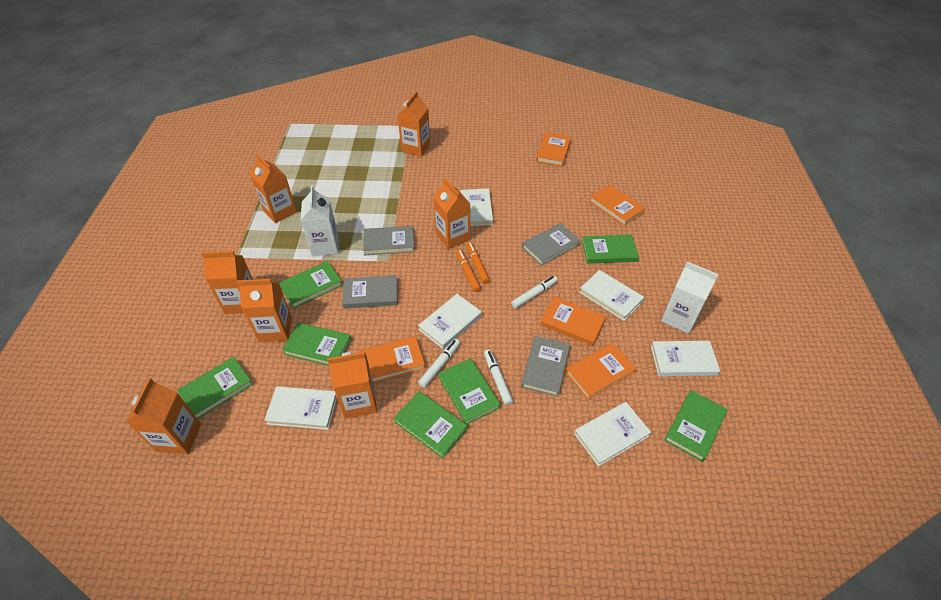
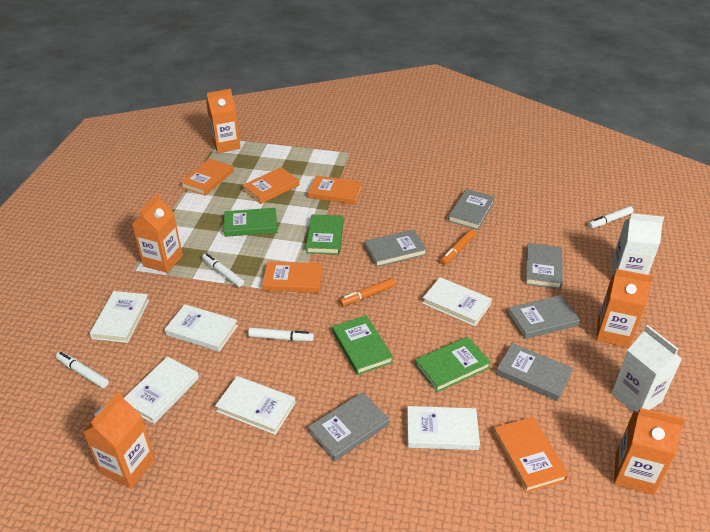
green book: 7 -> 4
grey book: 4 -> 6
orange carton: 7 -> 5
white marker: 3 -> 4

